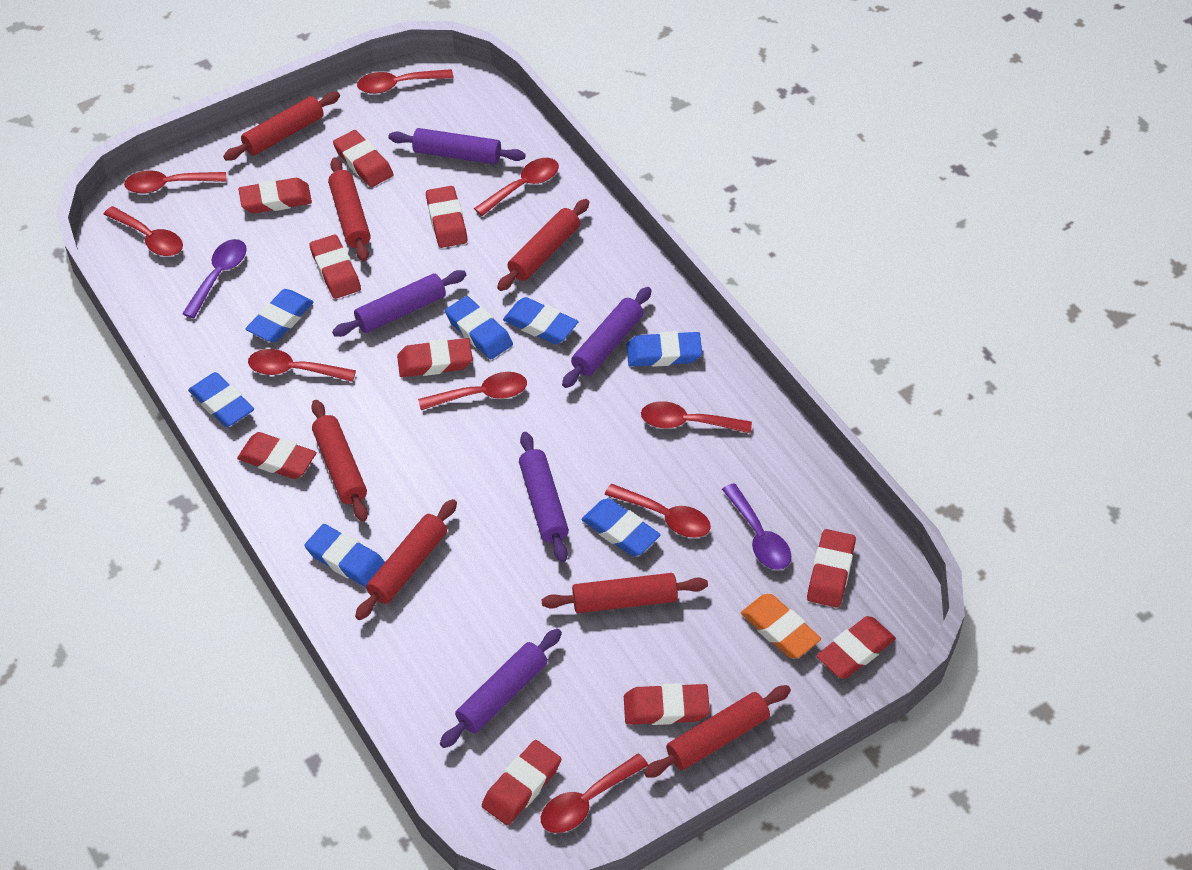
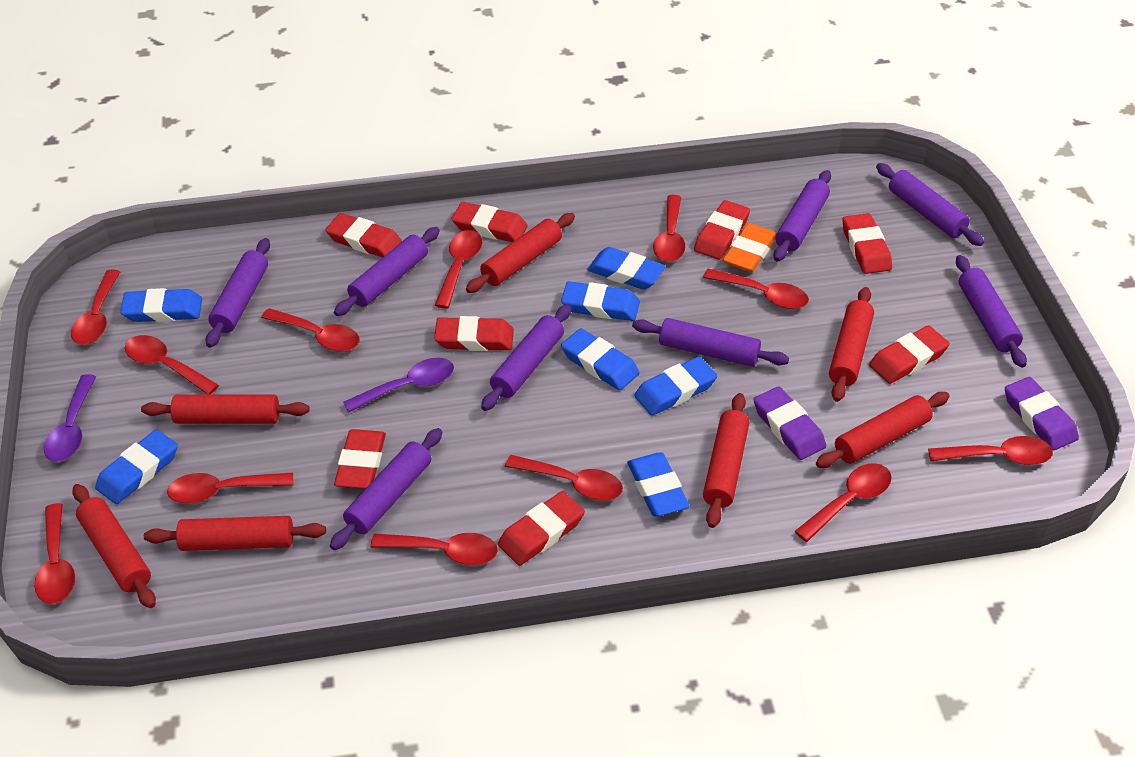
purple eraser: 0 -> 2
purple rolling pin: 5 -> 8
red eraser: 10 -> 8
red spoon: 9 -> 12

